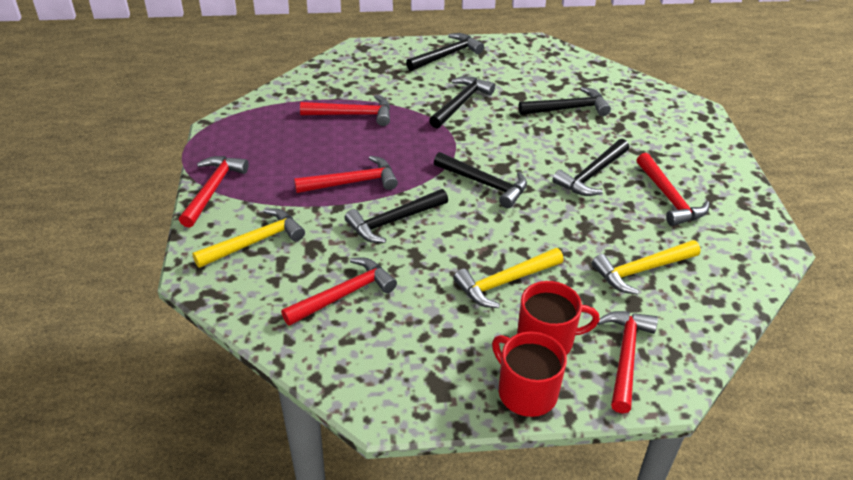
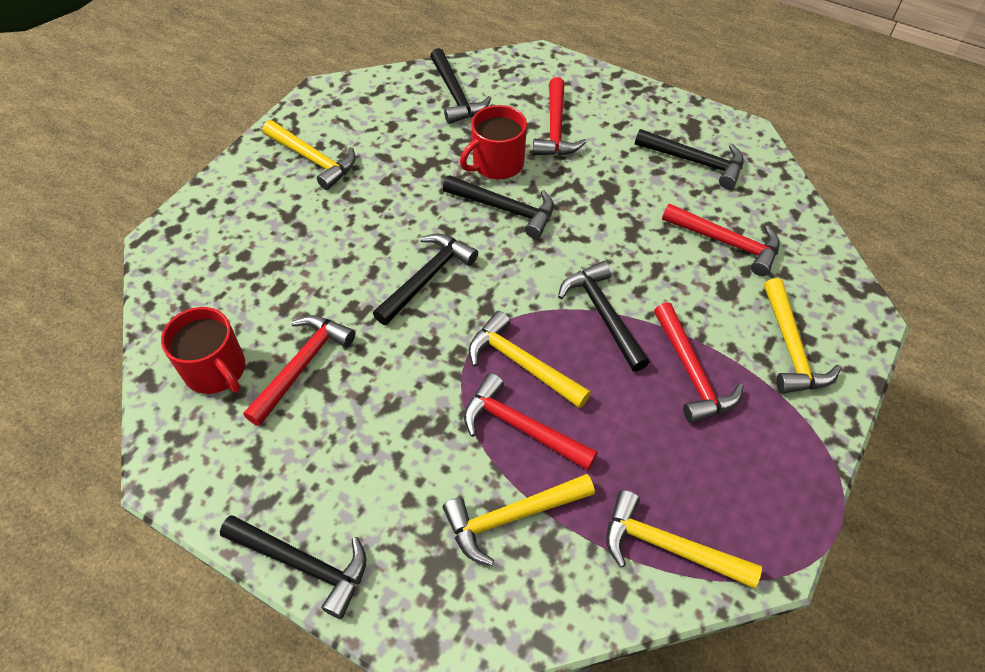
red hammer: 6 -> 5
yellow hammer: 3 -> 5

